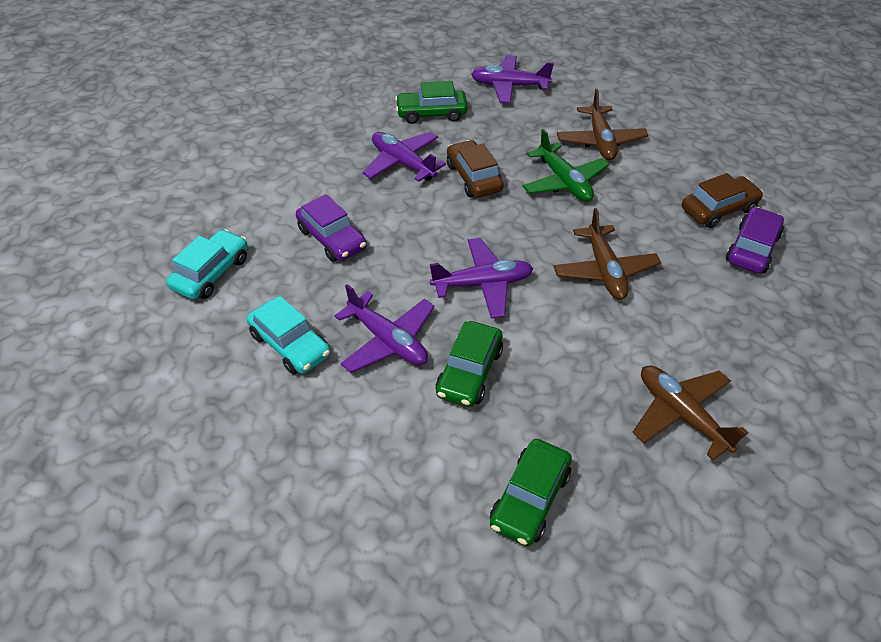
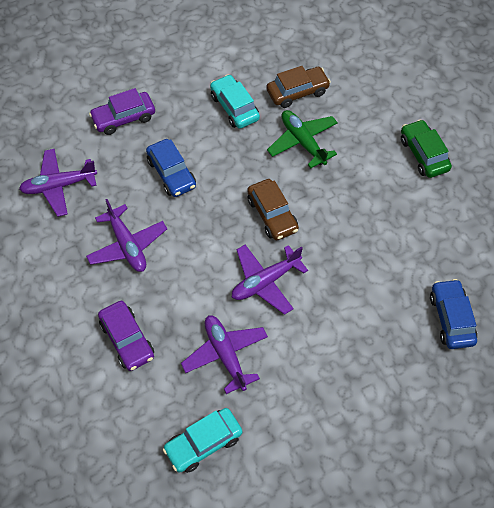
blue car: 0 -> 2
brown plane: 3 -> 0
green car: 3 -> 1

